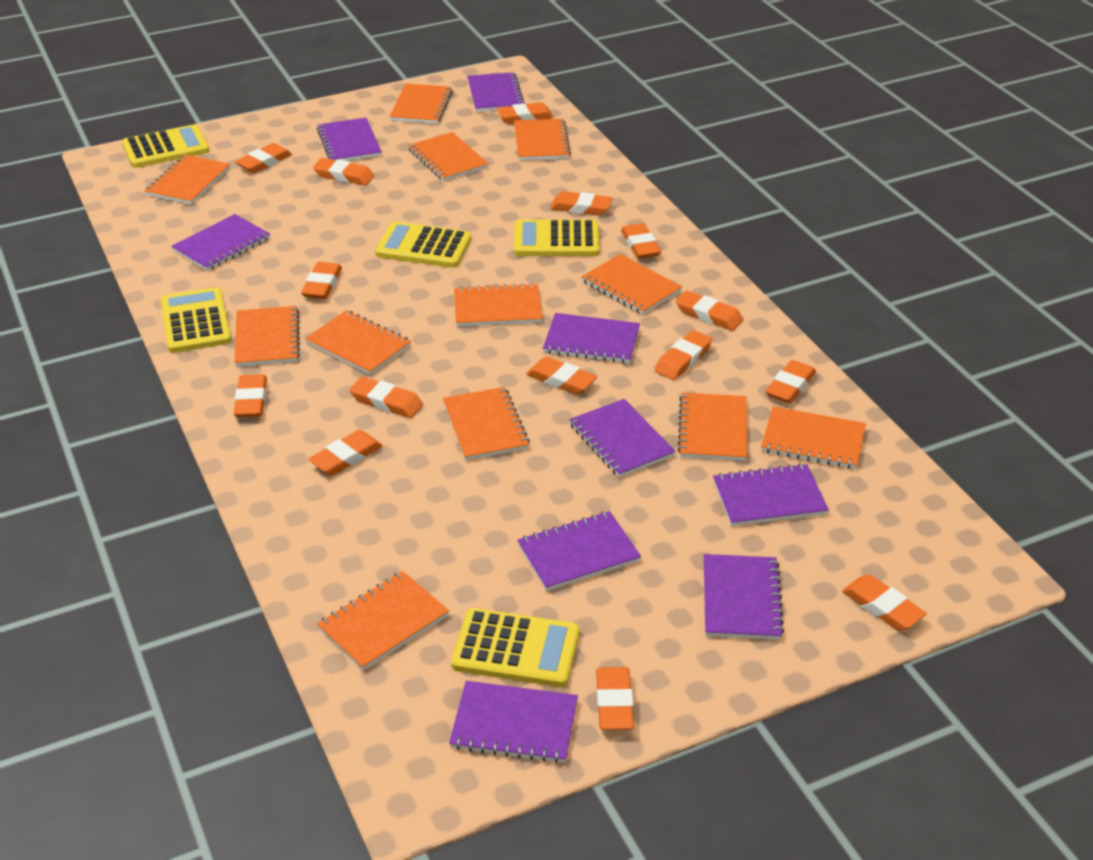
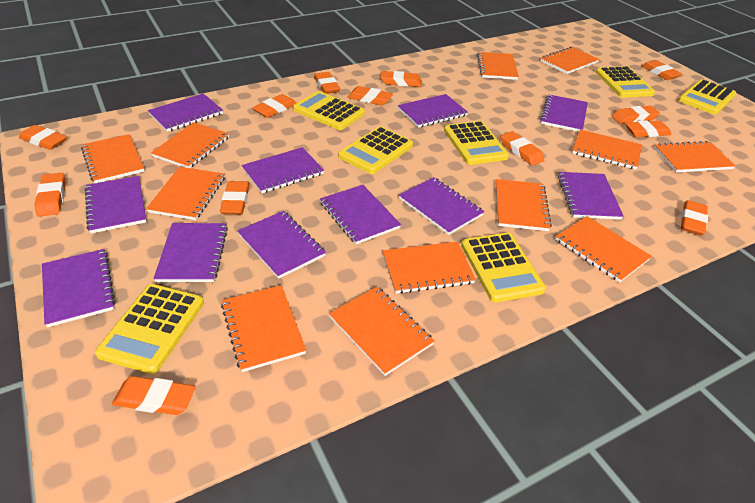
orange eraser: 15 -> 13
purple notebook: 9 -> 11
yellow calculator: 5 -> 7

